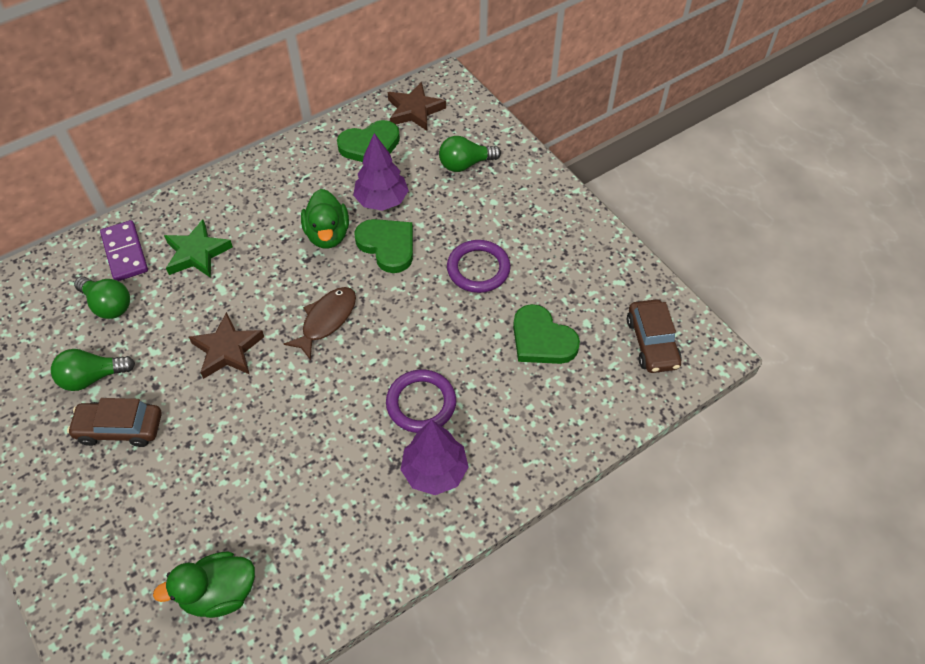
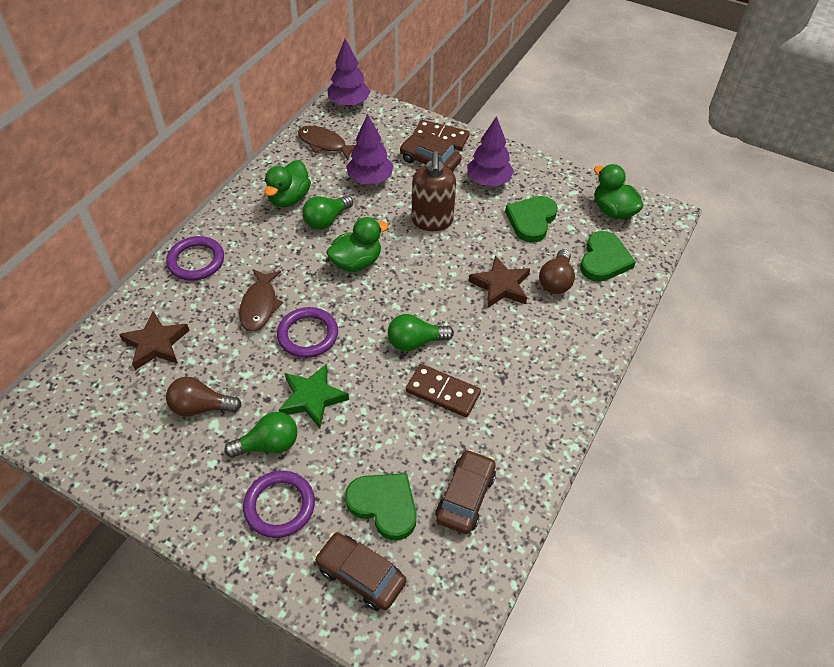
brown car: 2 -> 3
brown domino: 0 -> 2
brown fish: 1 -> 2
brown light bulb: 0 -> 2
brown soap dispenser: 0 -> 1
green duck: 2 -> 3
purple domino: 1 -> 0
purple ring: 2 -> 3
purple tree: 2 -> 3

